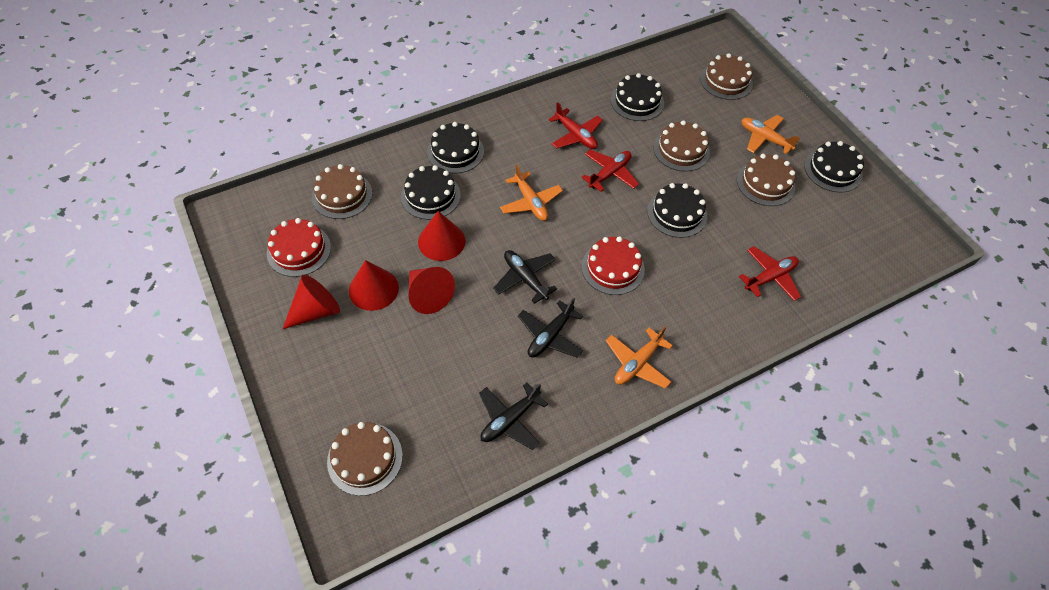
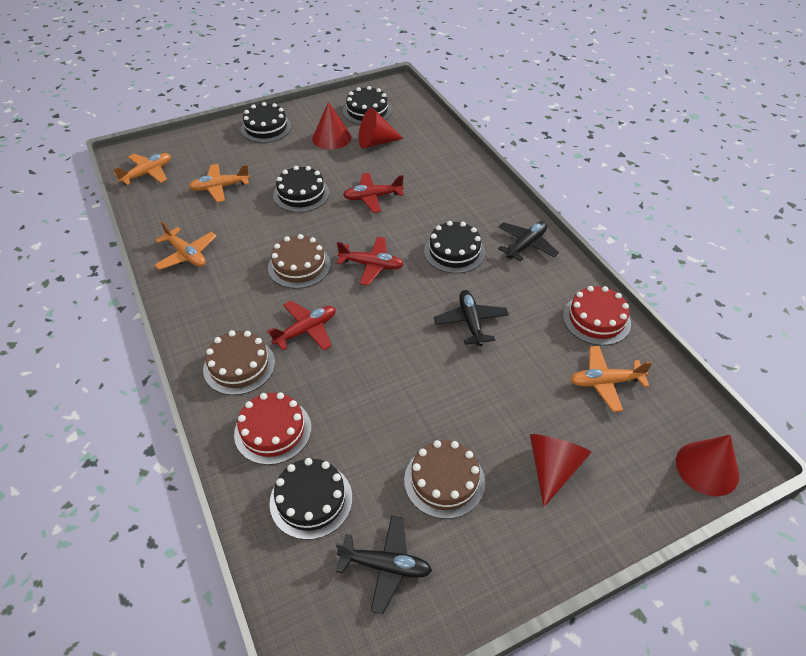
brown cake: 5 -> 3
orange plane: 3 -> 4

